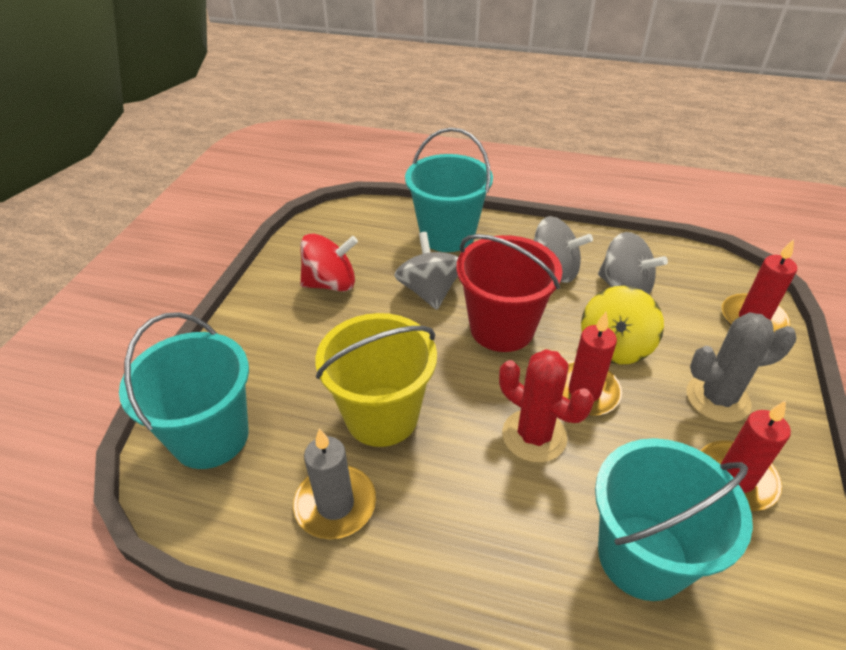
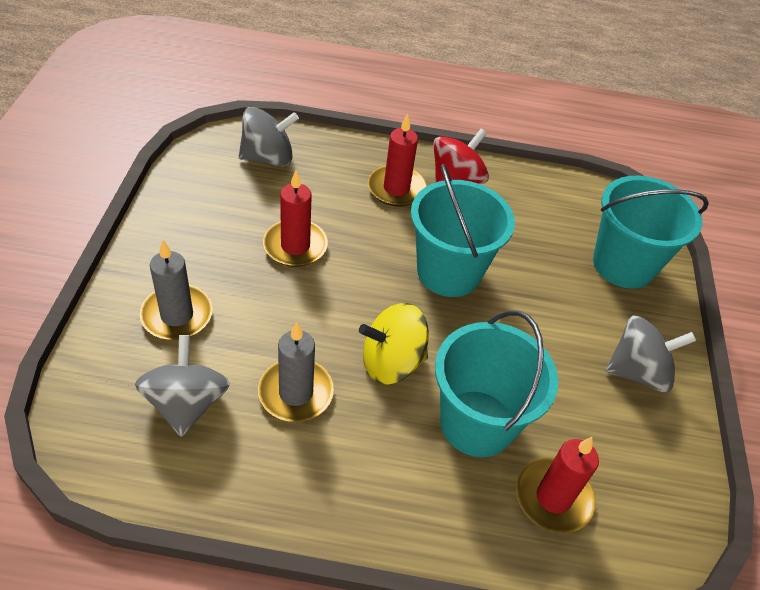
grey cactus: 1 -> 0
grey candle: 1 -> 2
red bucket: 1 -> 0
red cactus: 1 -> 0
yellow bucket: 1 -> 0

